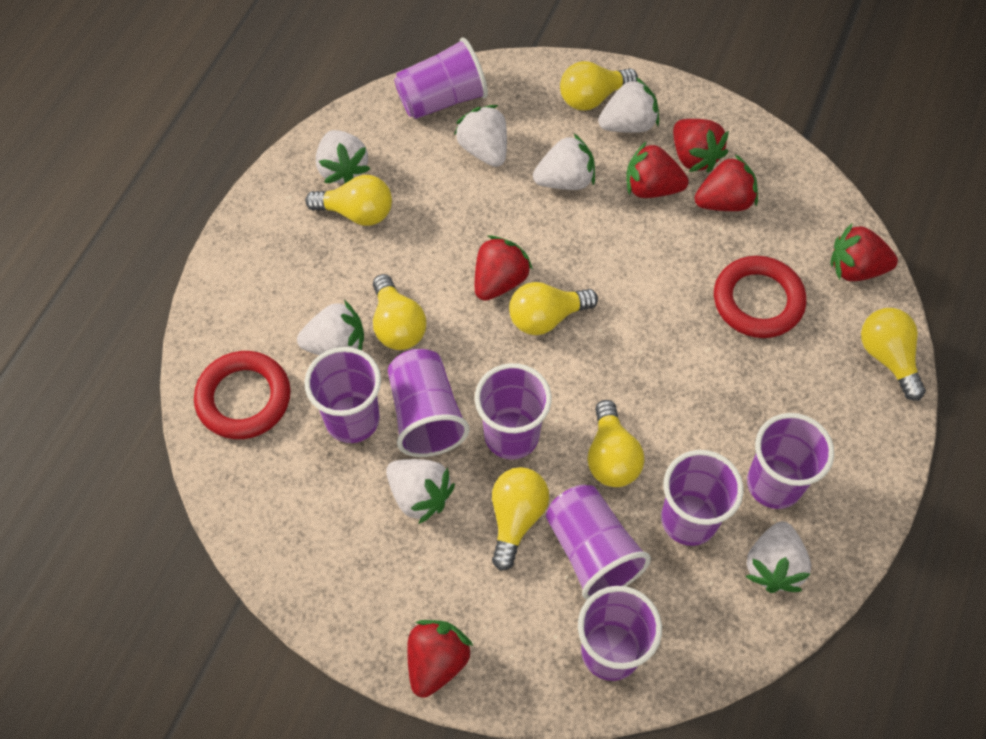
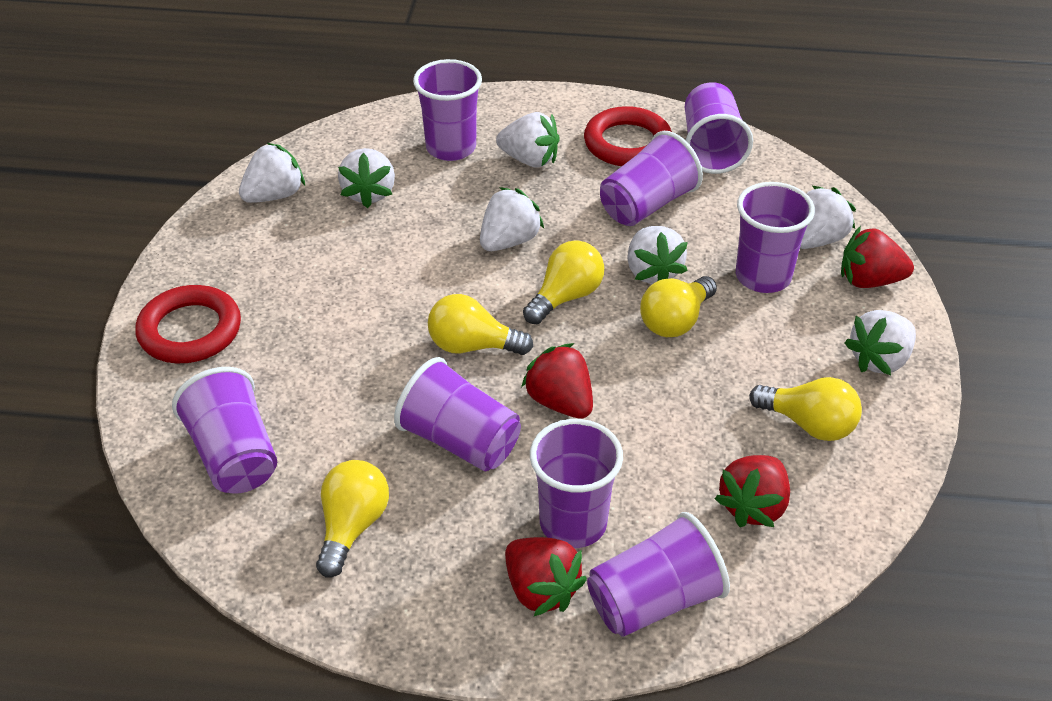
red strawberry: 6 -> 4
yellow light bulb: 7 -> 5

